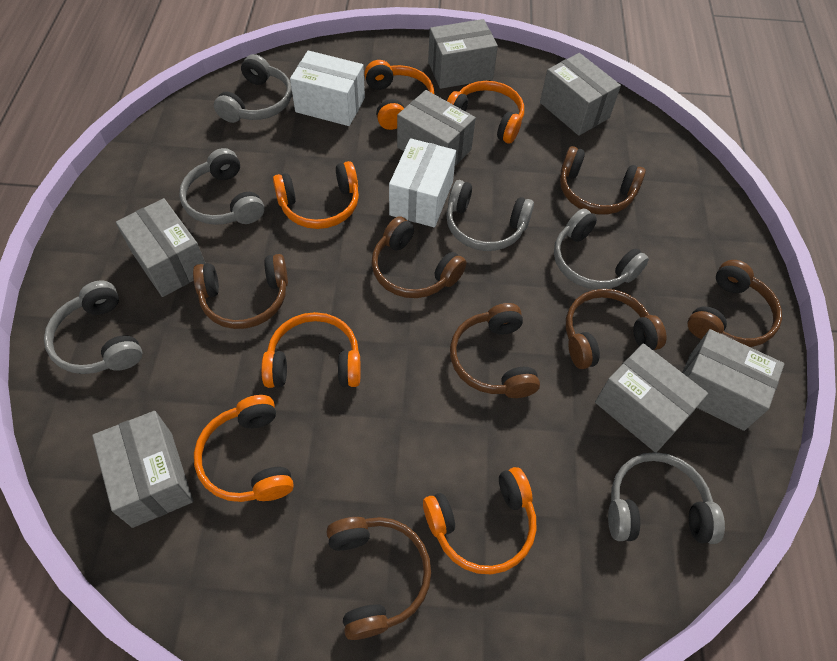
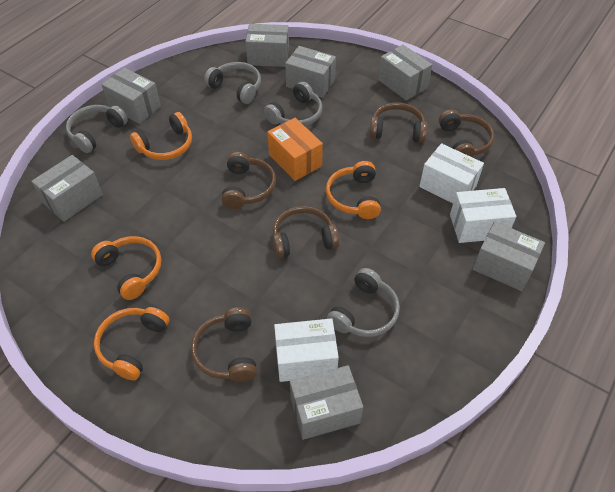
brown headphones: 7 -> 5
grey headphones: 6 -> 4
orange box: 0 -> 1
orange headphones: 6 -> 4
white box: 2 -> 3

